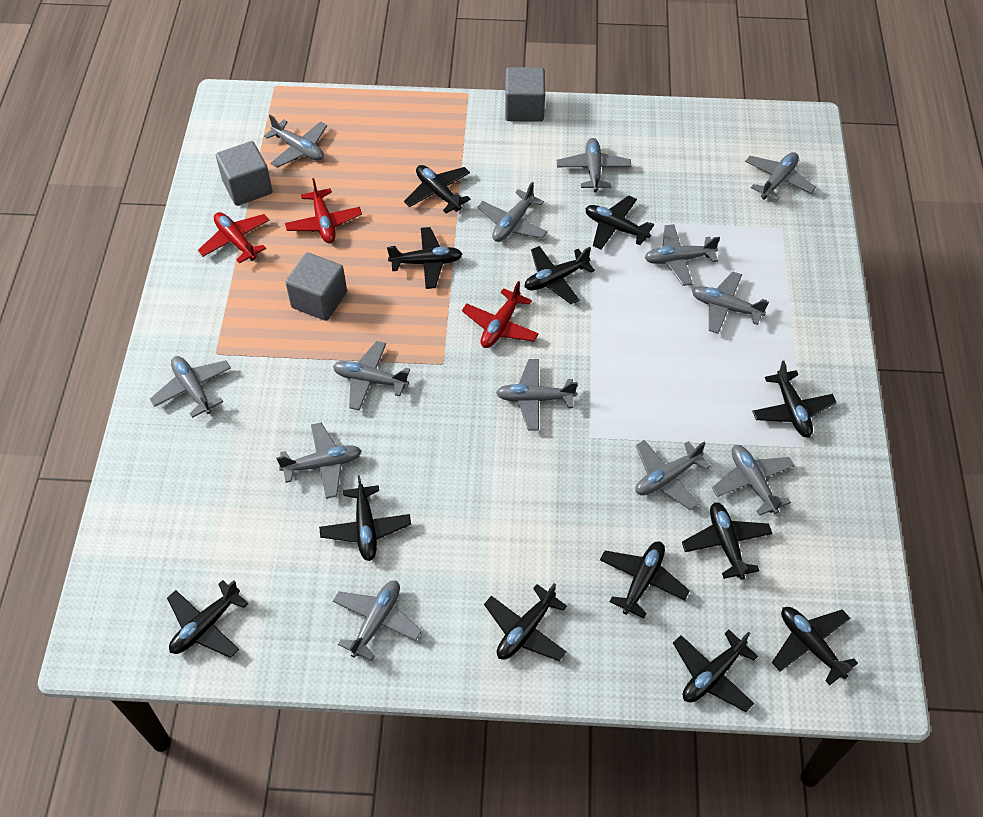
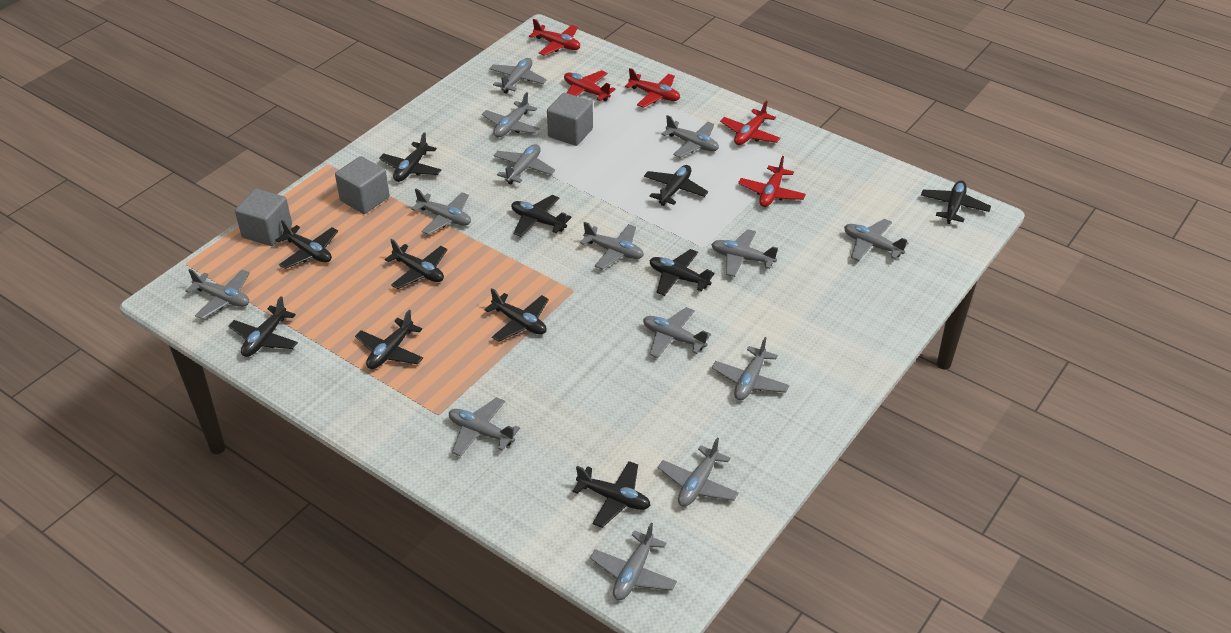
black plane: 12 -> 11
grey plane: 13 -> 14
red plane: 3 -> 5

